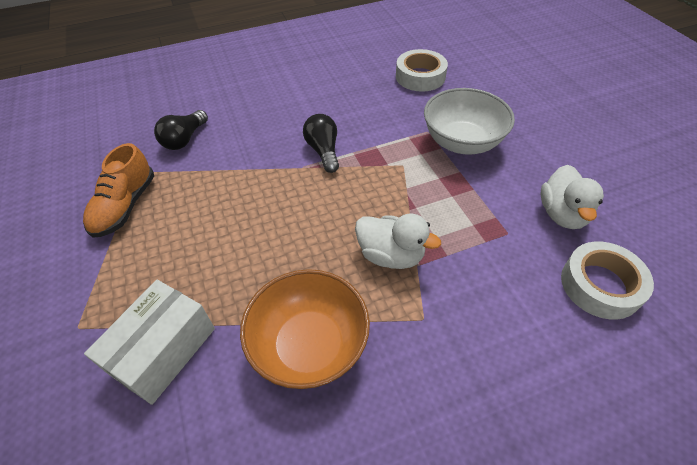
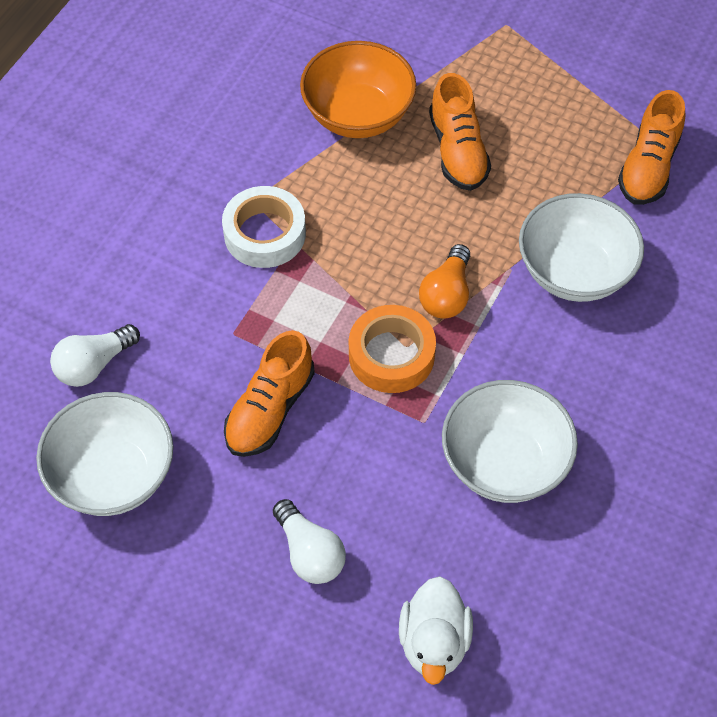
black light bulb: 2 -> 0
orange light bulb: 0 -> 1
orange shoe: 1 -> 3
orange tape: 0 -> 1
white bowl: 1 -> 3
white box: 1 -> 0
white duck: 2 -> 1
white light bulb: 0 -> 2
white tape: 2 -> 1

